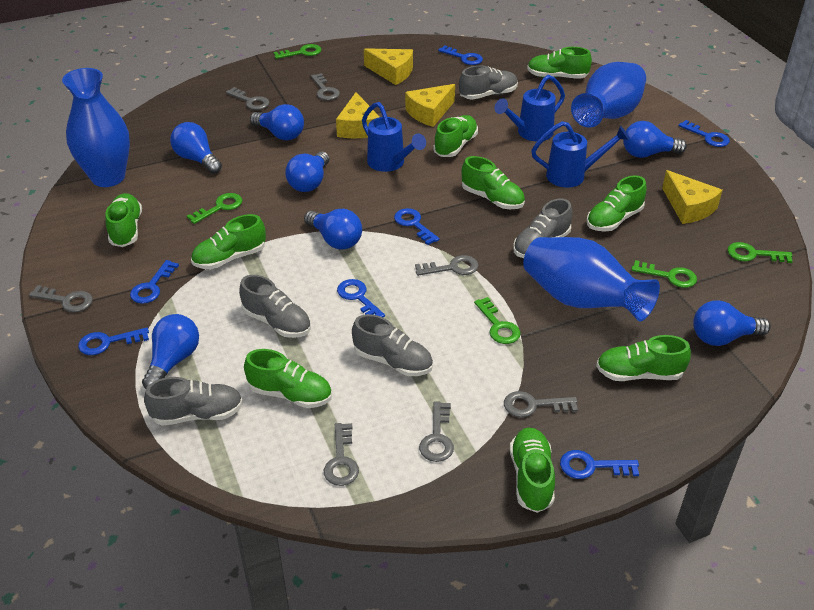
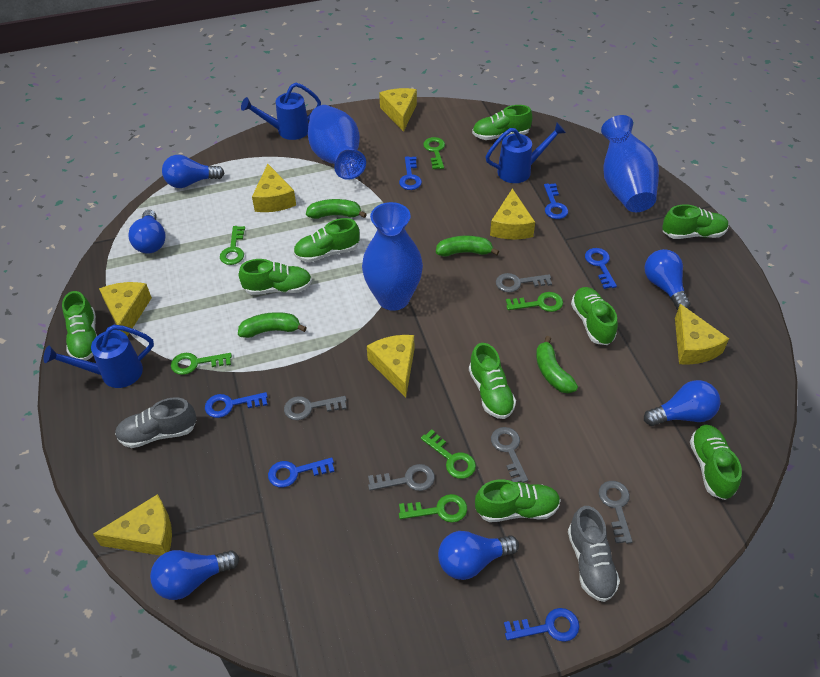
blue key: 7 -> 6
blue light bulb: 7 -> 6
green banana: 0 -> 4
green key: 5 -> 6
grey key: 7 -> 5
grey shoe: 5 -> 2
yellow cheese: 4 -> 7

